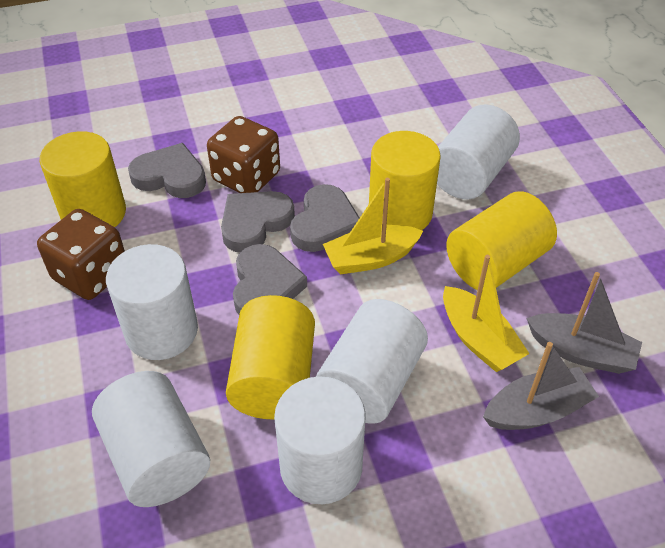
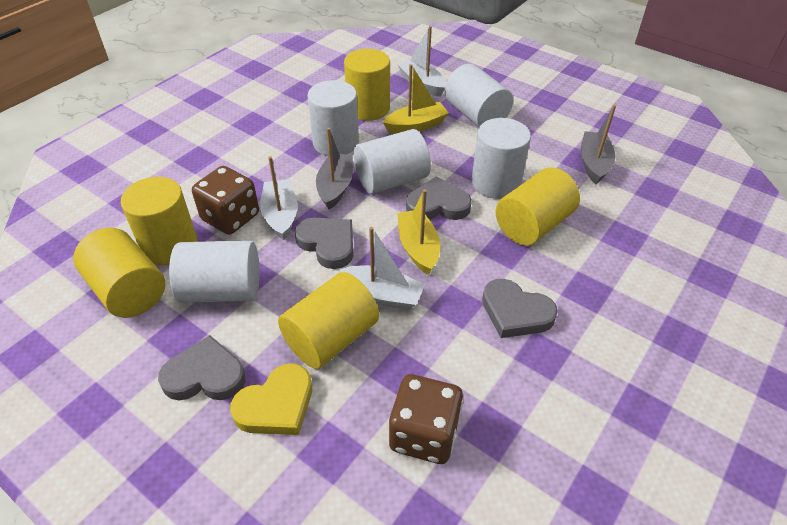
white boat: 0 -> 3
yellow cylinder: 4 -> 5
yellow heart: 0 -> 1

